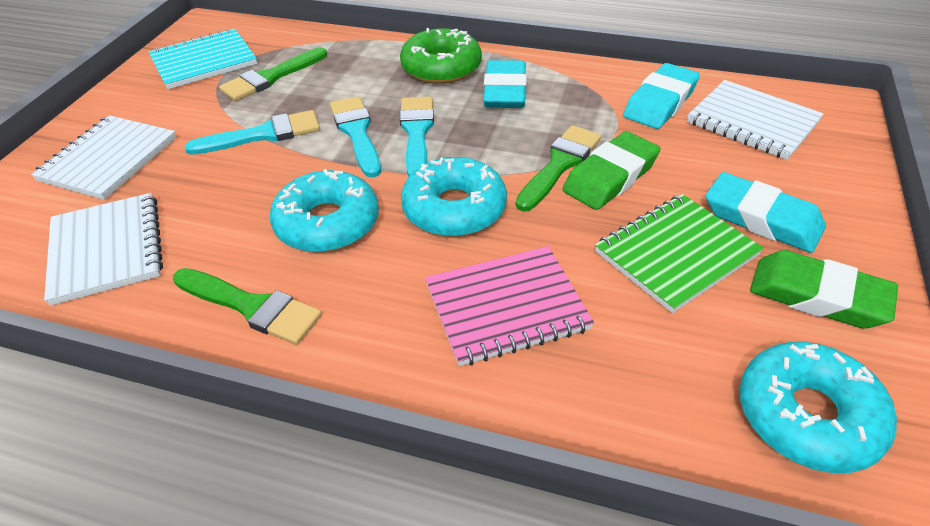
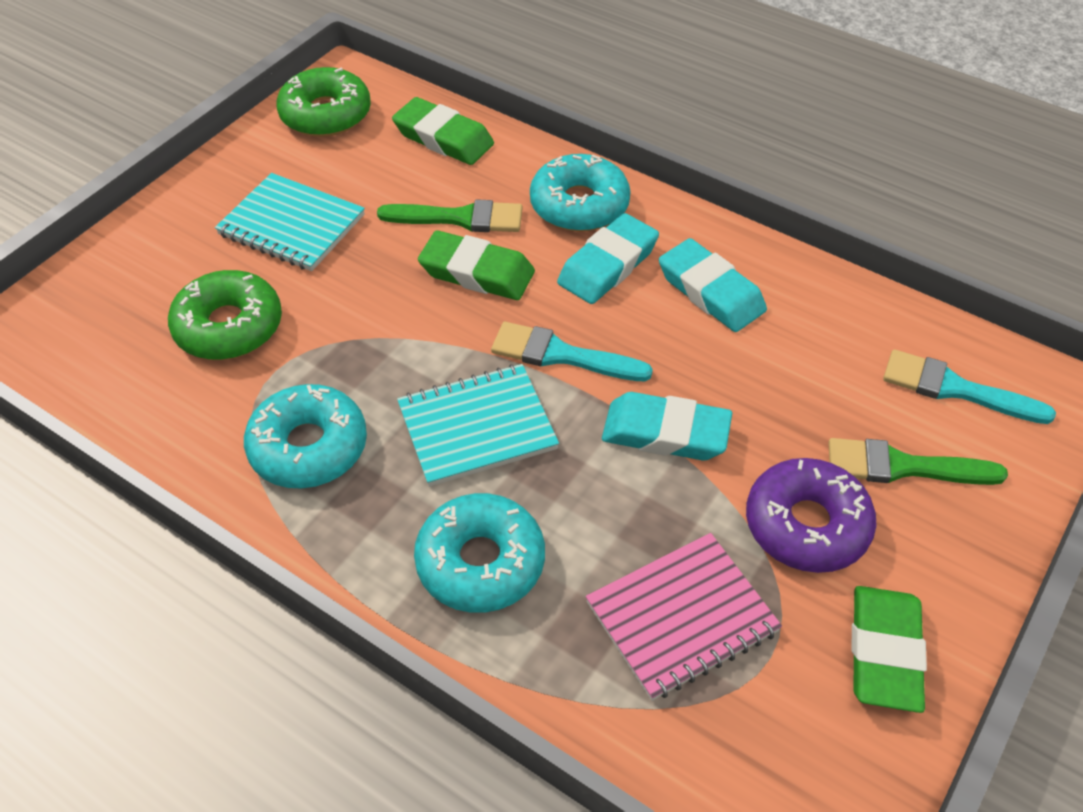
green brush: 3 -> 2
green donut: 1 -> 2
green eraser: 2 -> 3
green notebook: 1 -> 0
purple donut: 0 -> 1
turquoise brush: 3 -> 2
turquoise notebook: 1 -> 2
white notebook: 3 -> 0

